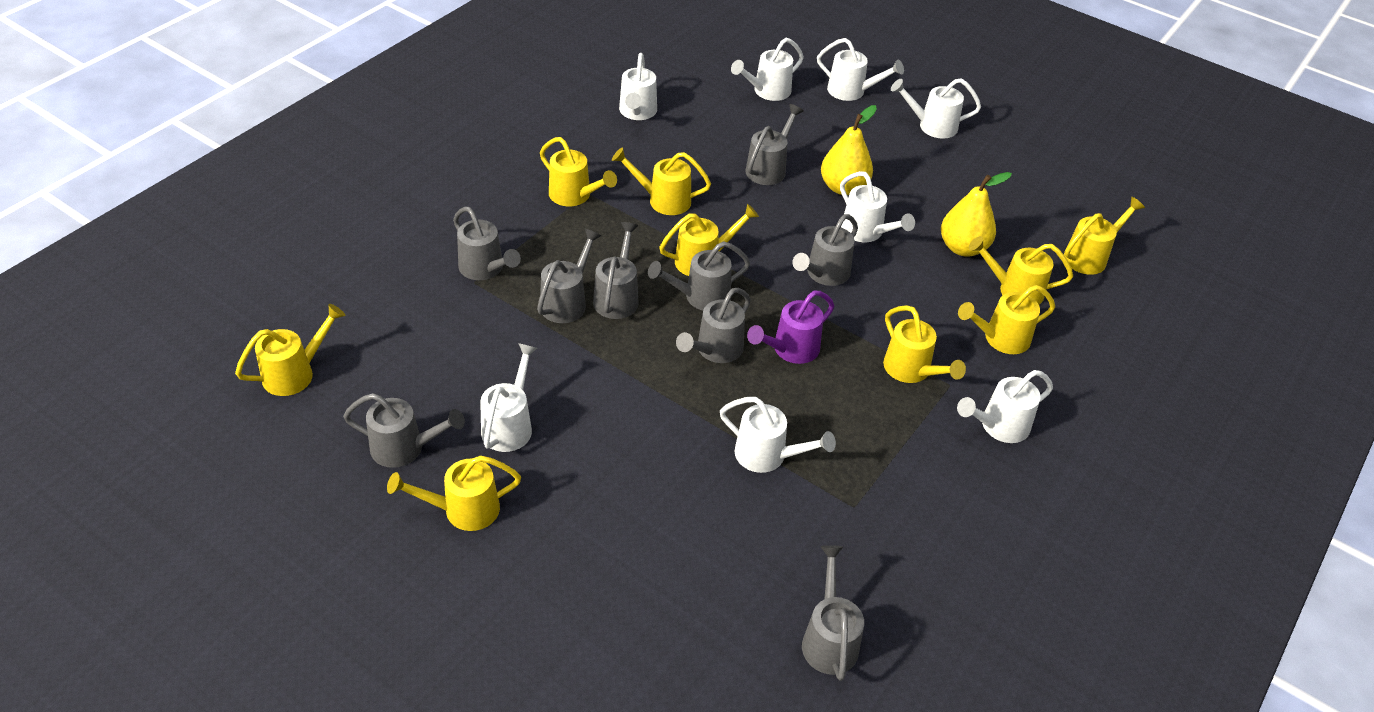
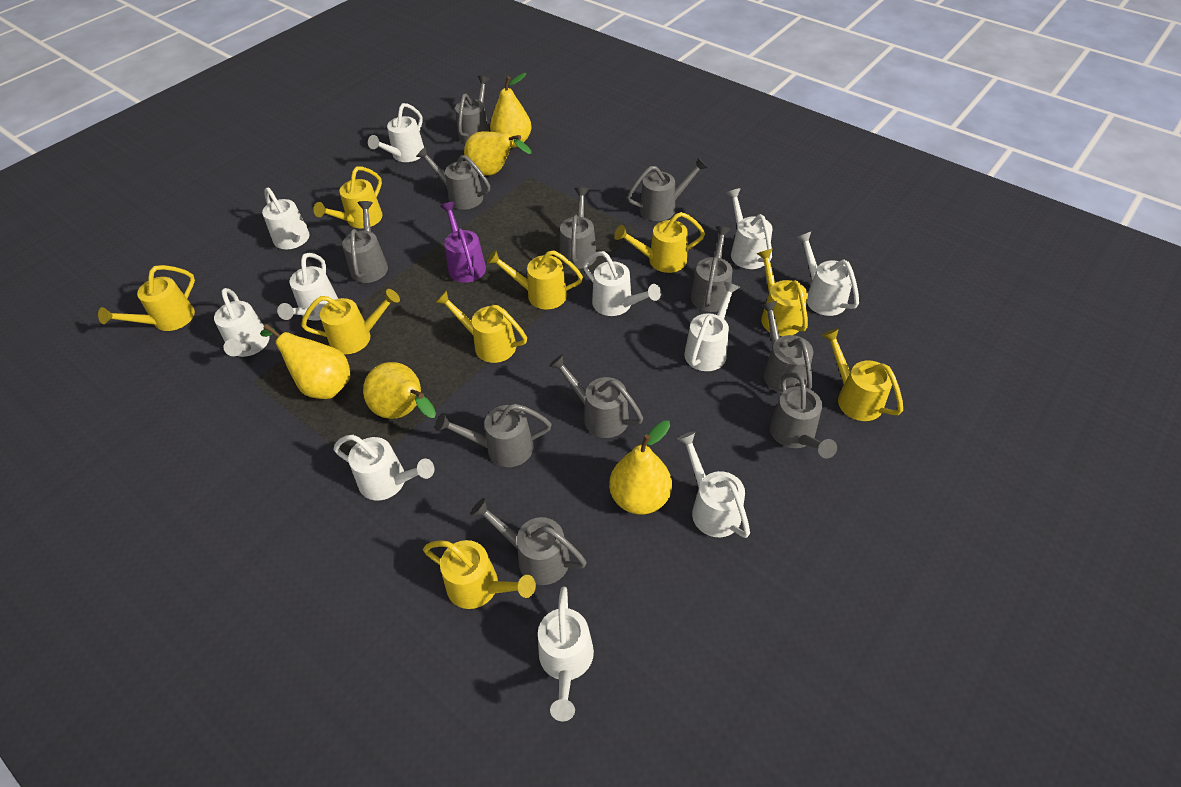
grey watering can: 9 -> 11
white watering can: 8 -> 11
yellow pear: 2 -> 5

